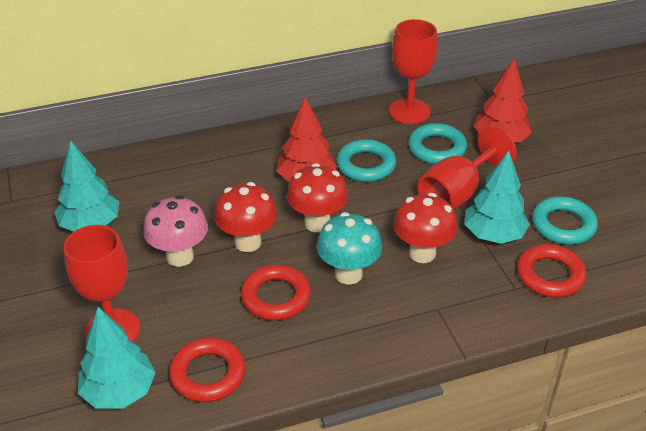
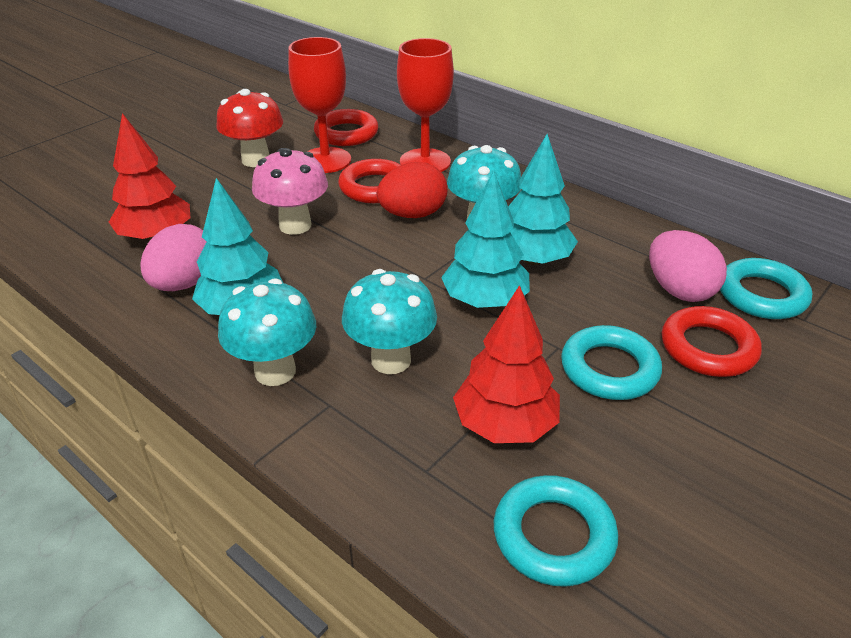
pink egg: 0 -> 2
red egg: 0 -> 1
red goblet: 3 -> 2
red mushroom: 3 -> 1
turquoise mushroom: 1 -> 3

